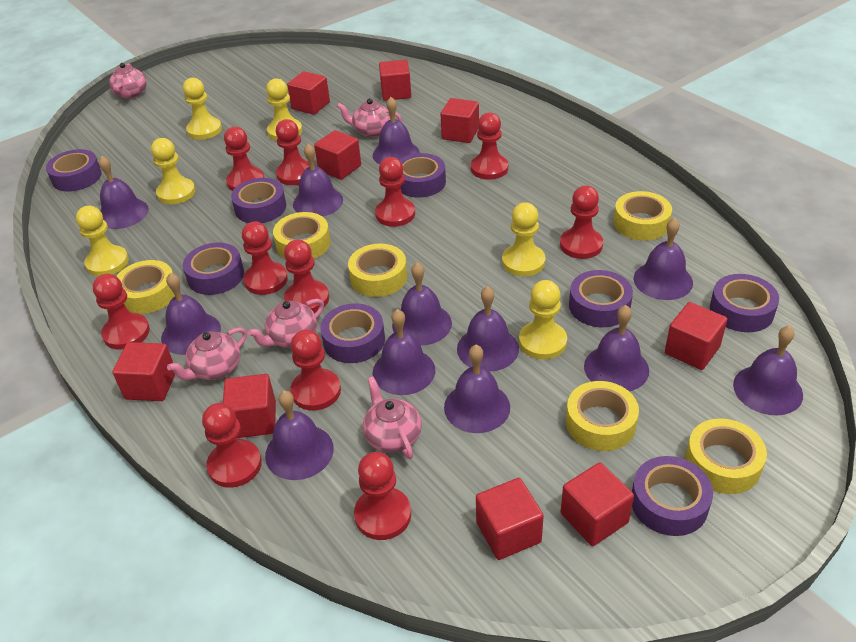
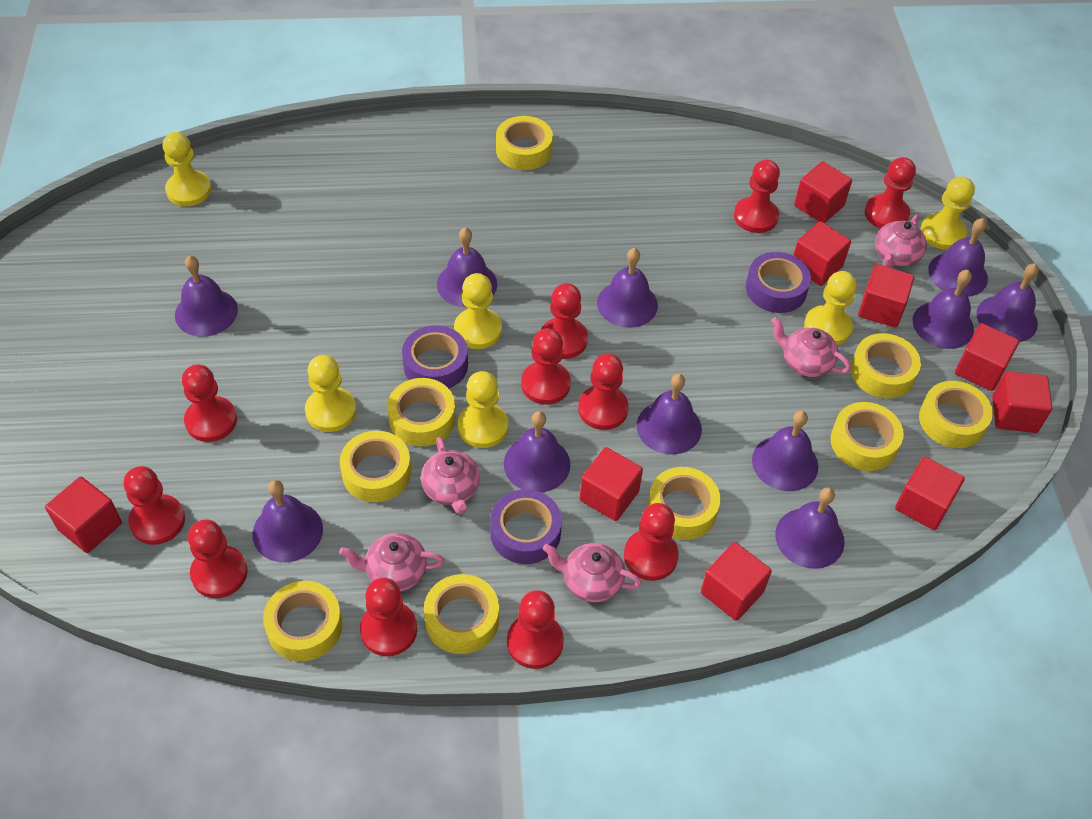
purple bell: 12 -> 11
purple tape: 8 -> 3
yellow tape: 6 -> 9

